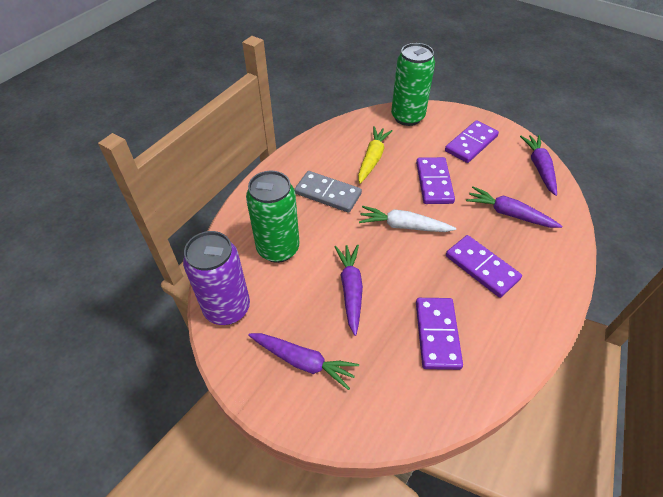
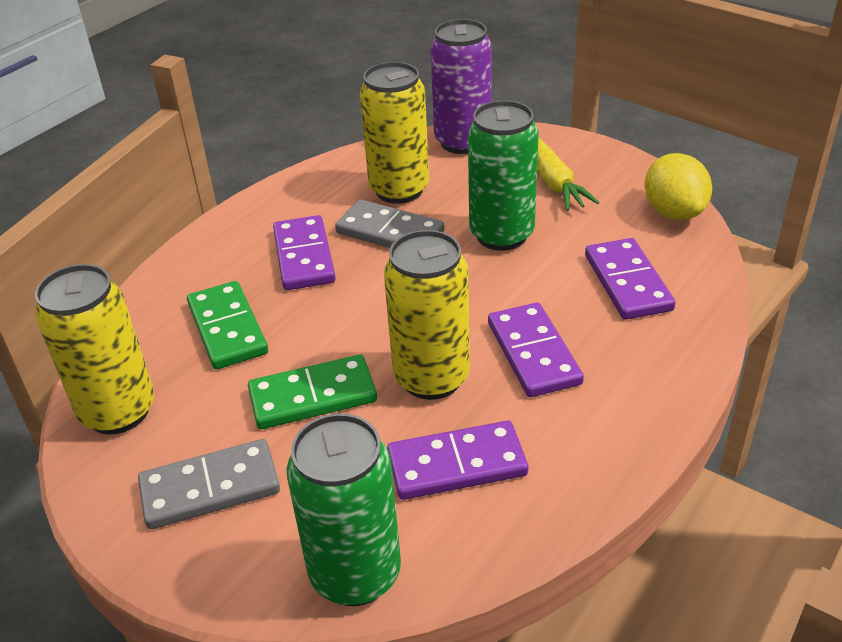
green domino: 0 -> 2
grey domino: 1 -> 2
purple carrot: 4 -> 0
white carrot: 1 -> 0
yellow can: 0 -> 3
yellow lemon: 0 -> 1

